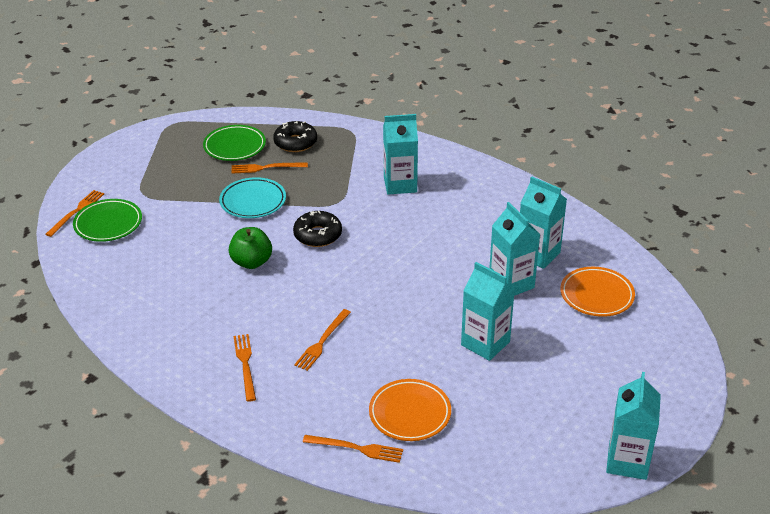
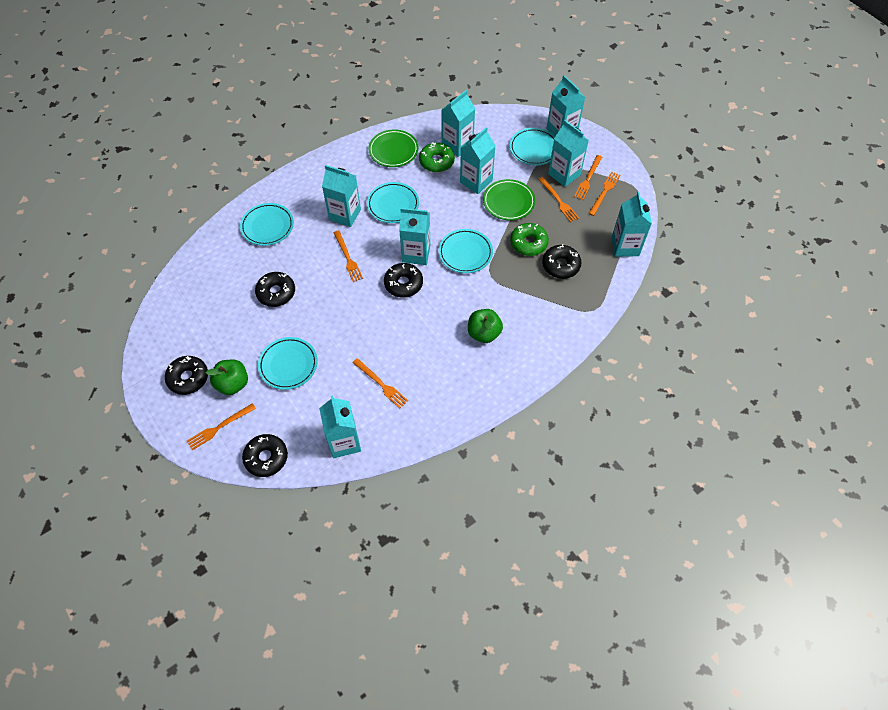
black donut: 2 -> 5
green apple: 1 -> 2
green donut: 0 -> 2
orange fork: 5 -> 6
orange plate: 2 -> 0
turquoise carton: 5 -> 8
turquoise plate: 1 -> 5

